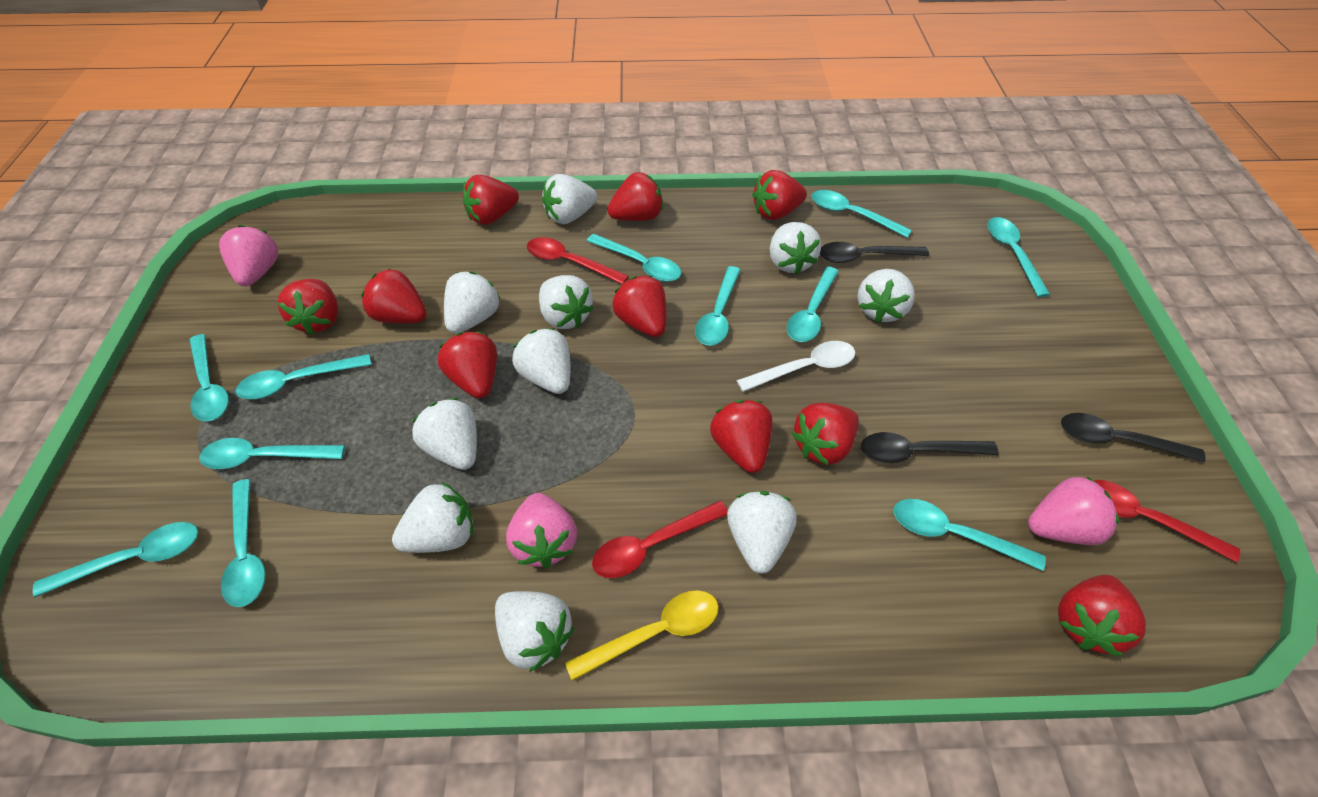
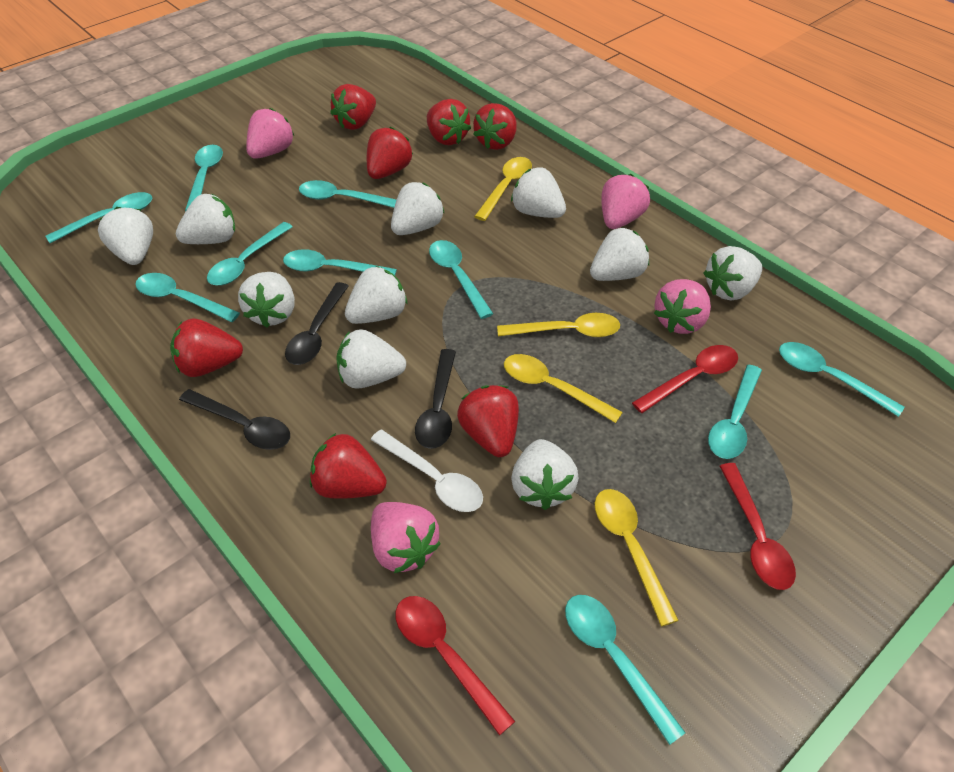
pink strawberry: 3 -> 4
red strawberry: 10 -> 7
turquoise spoon: 11 -> 10
yellow spoon: 1 -> 4

